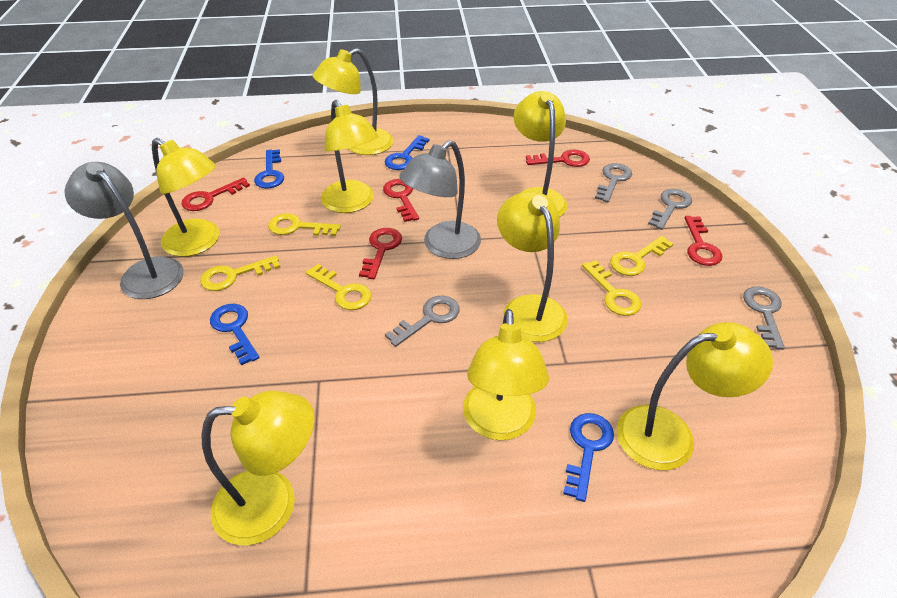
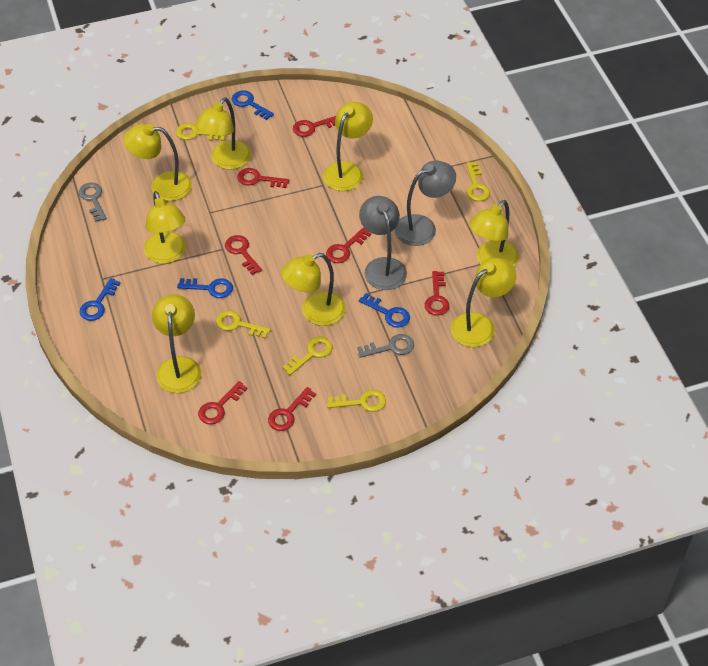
grey key: 4 -> 2
red key: 5 -> 7

